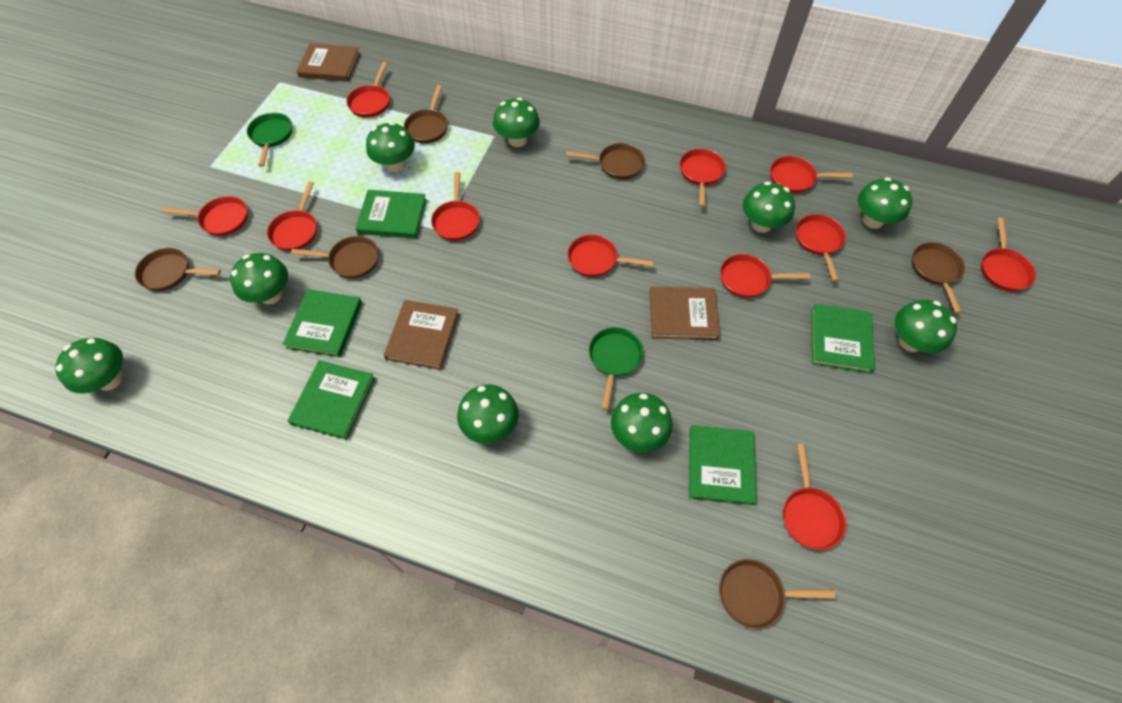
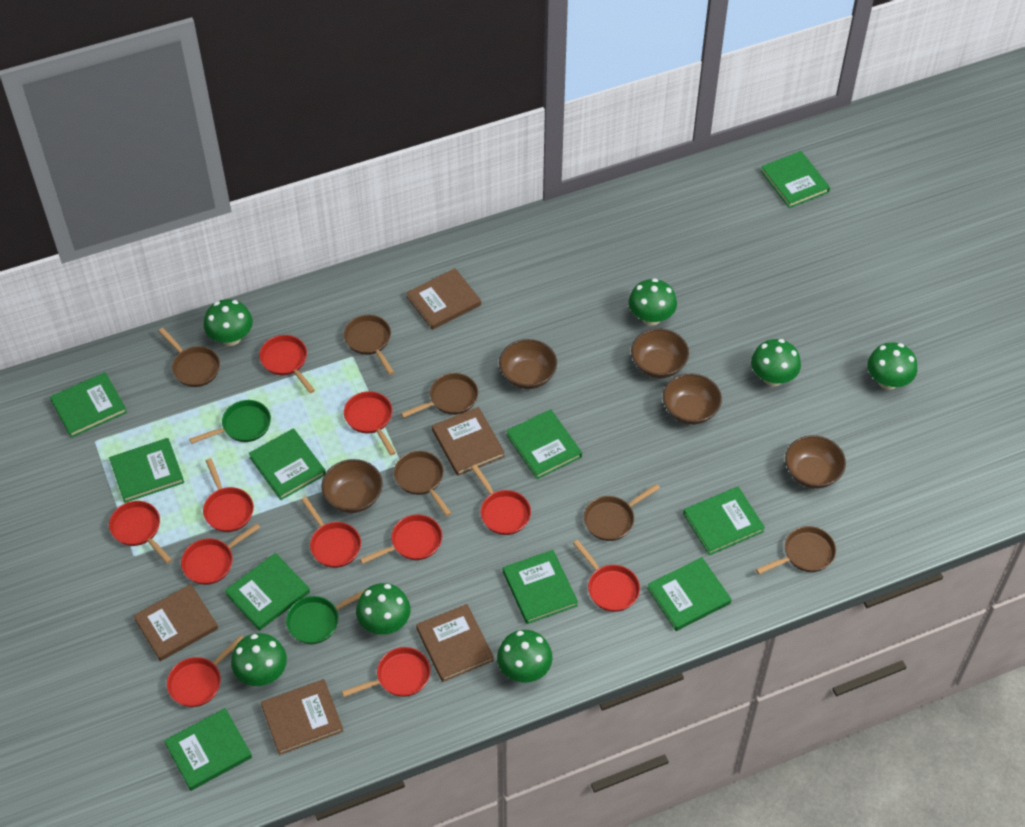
brown book: 3 -> 5
brown bowl: 0 -> 5
green book: 5 -> 10
green mushroom: 9 -> 7

